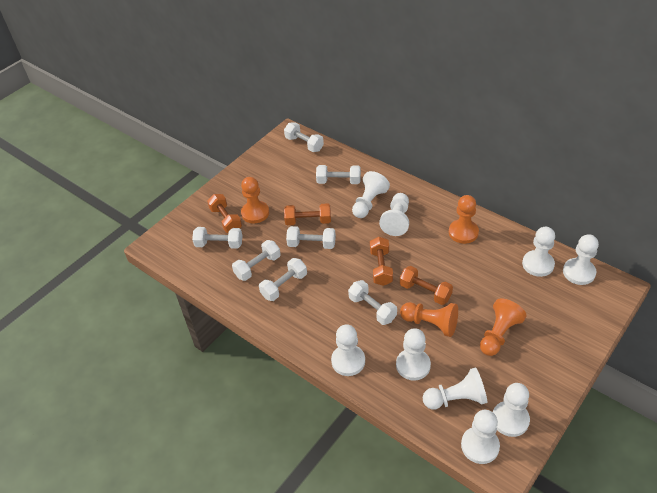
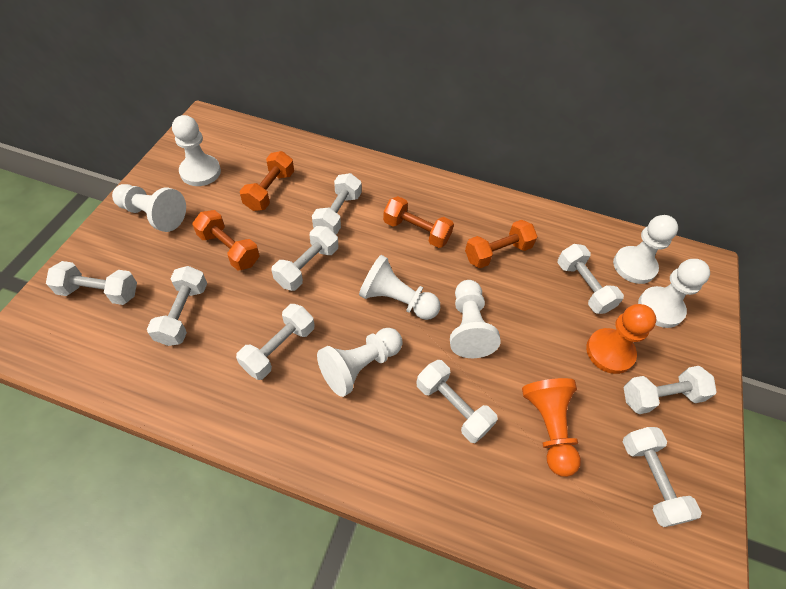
orange pawn: 4 -> 2
white dumbbell: 7 -> 9
white pawn: 9 -> 7

